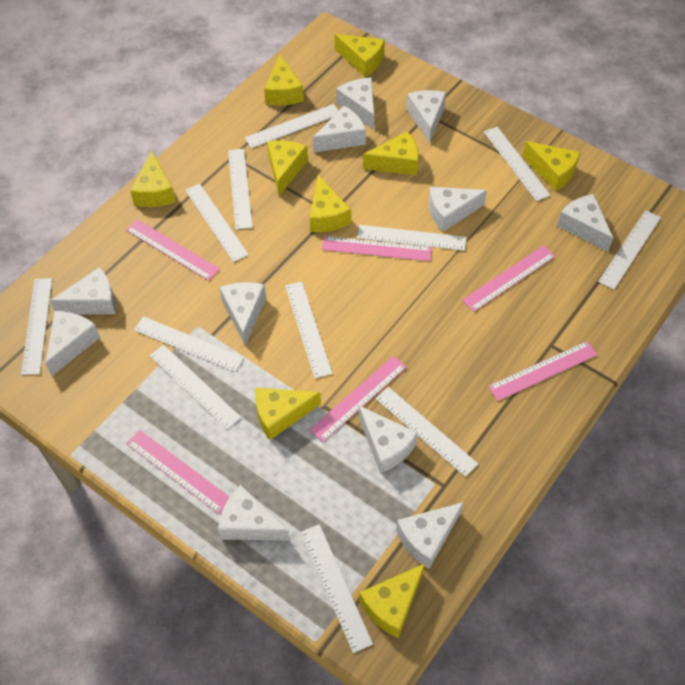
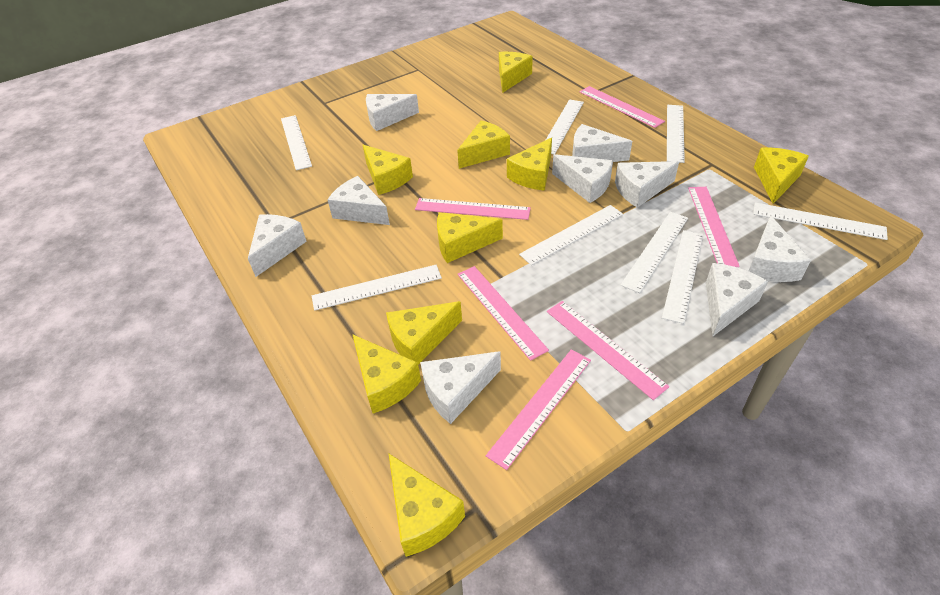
white cheese: 11 -> 9
white ruler: 12 -> 8

